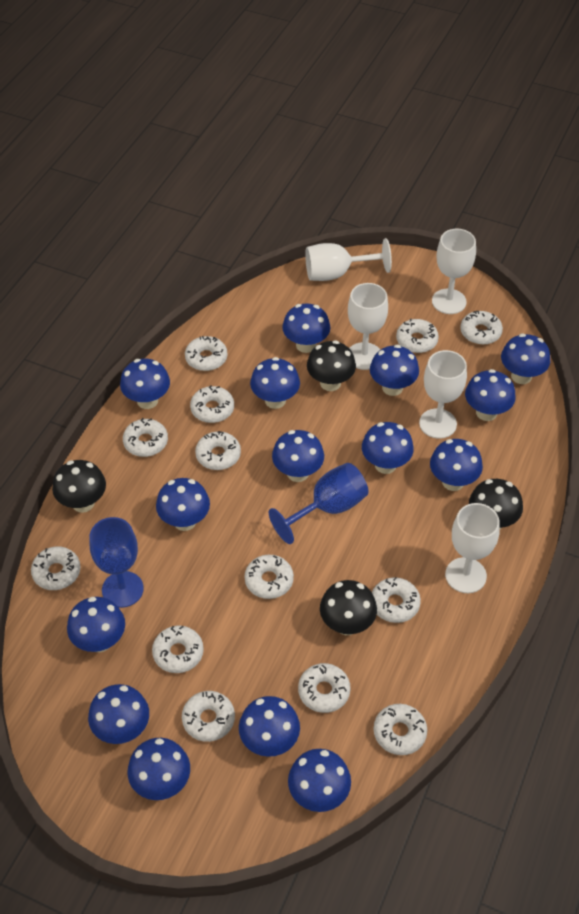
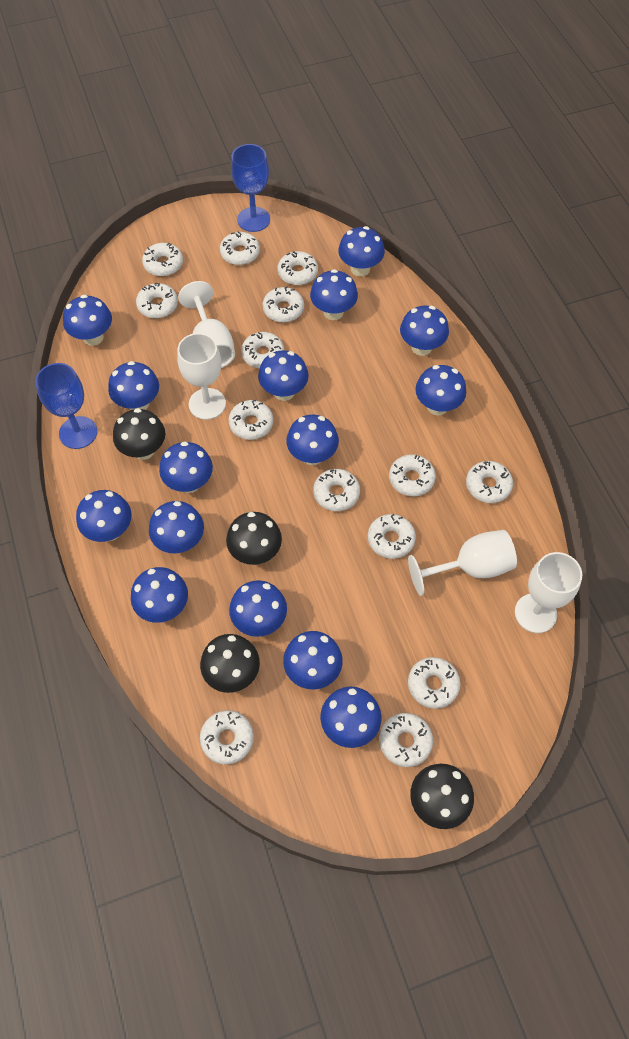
white donut: 13 -> 14
white goblet: 5 -> 4

